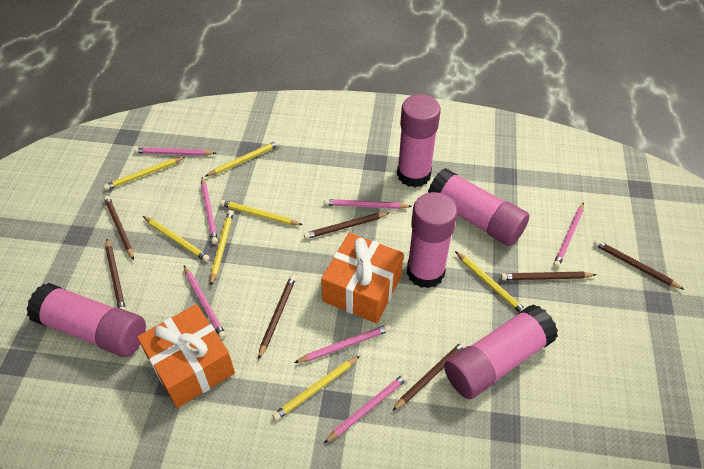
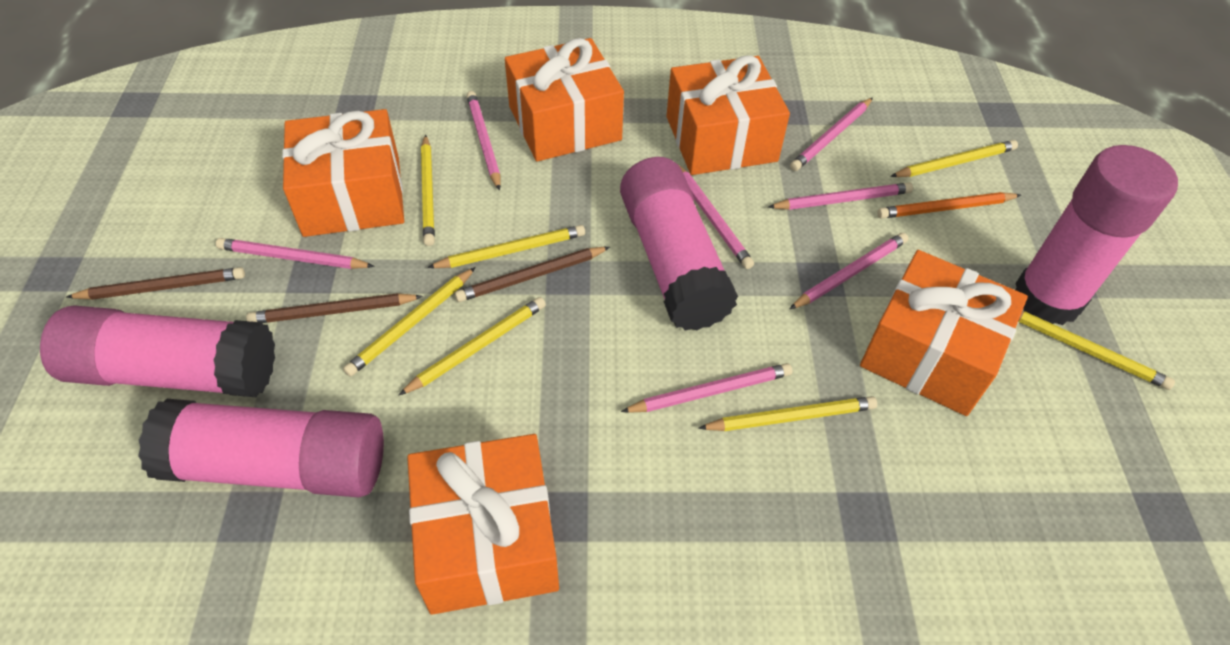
brown pencil: 7 -> 3
orange gift: 2 -> 5
orange pencil: 0 -> 1
pink glue stick: 5 -> 4

